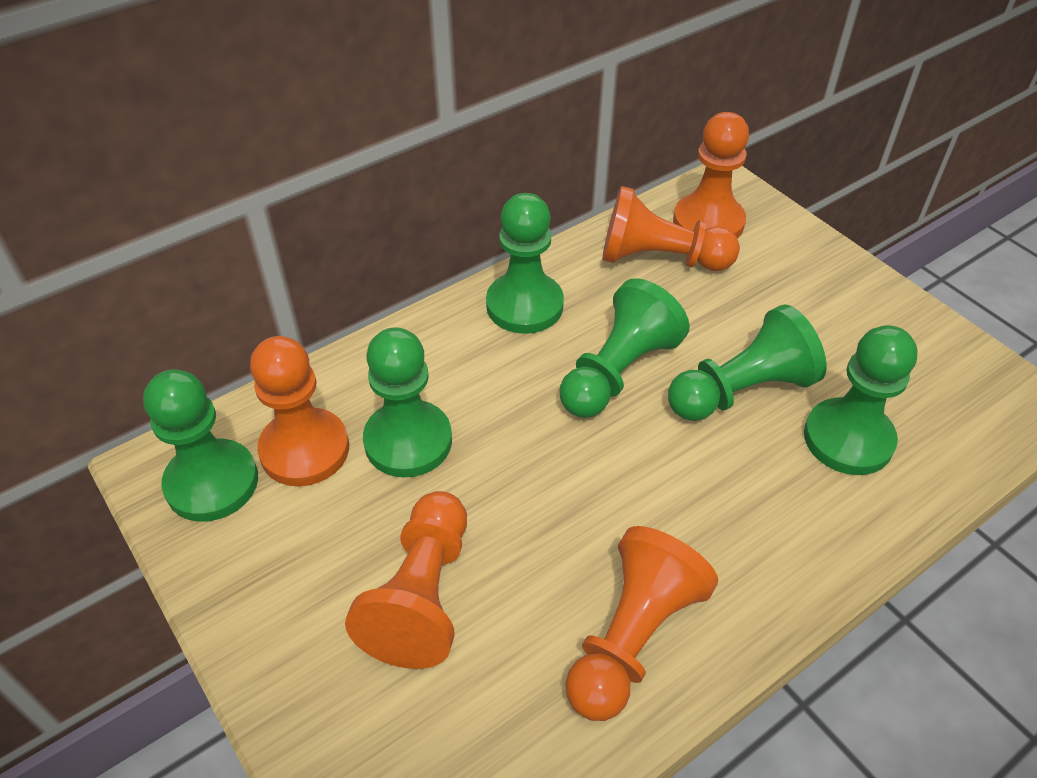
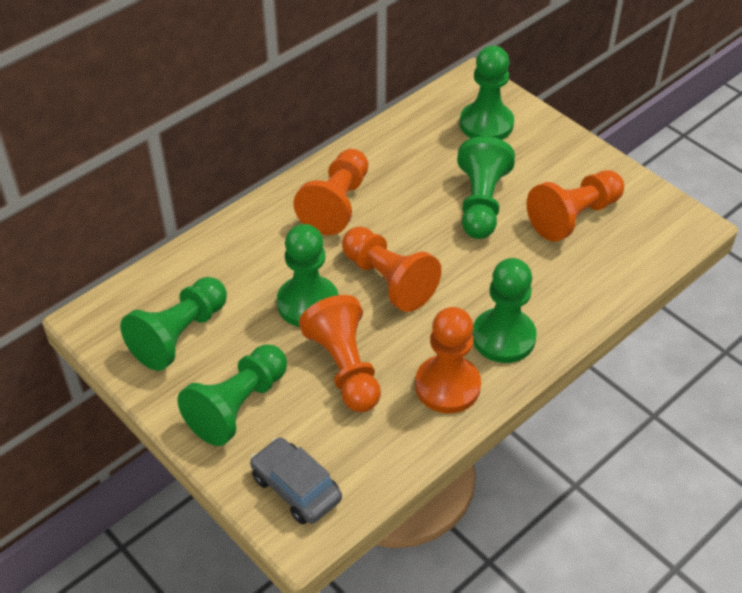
grey car: 0 -> 1

